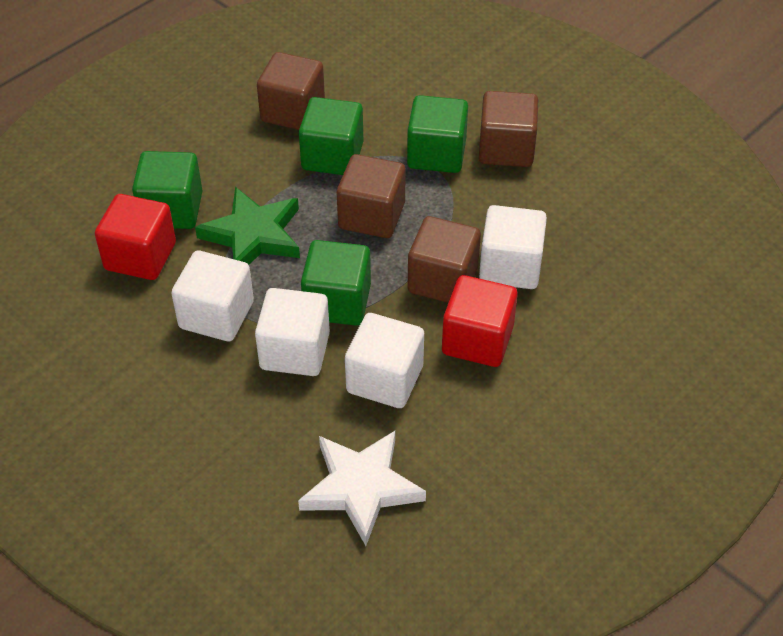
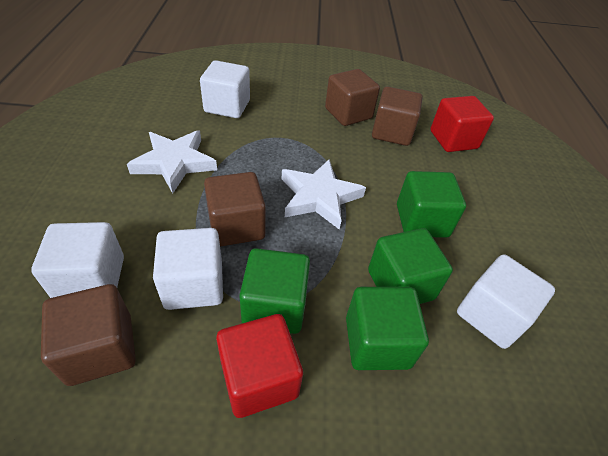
green star: 1 -> 0
white star: 1 -> 2

